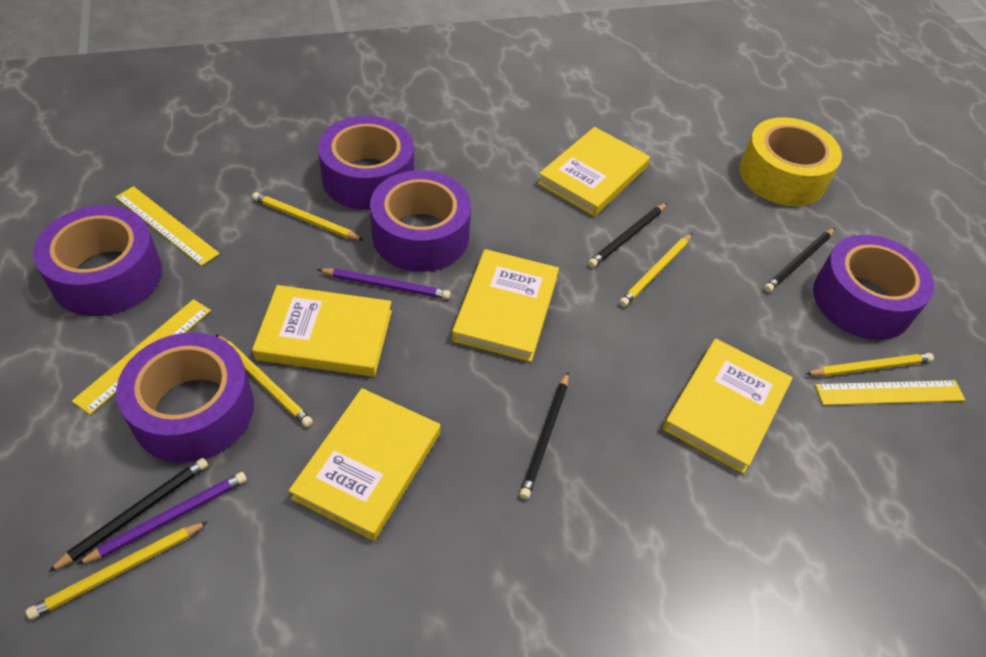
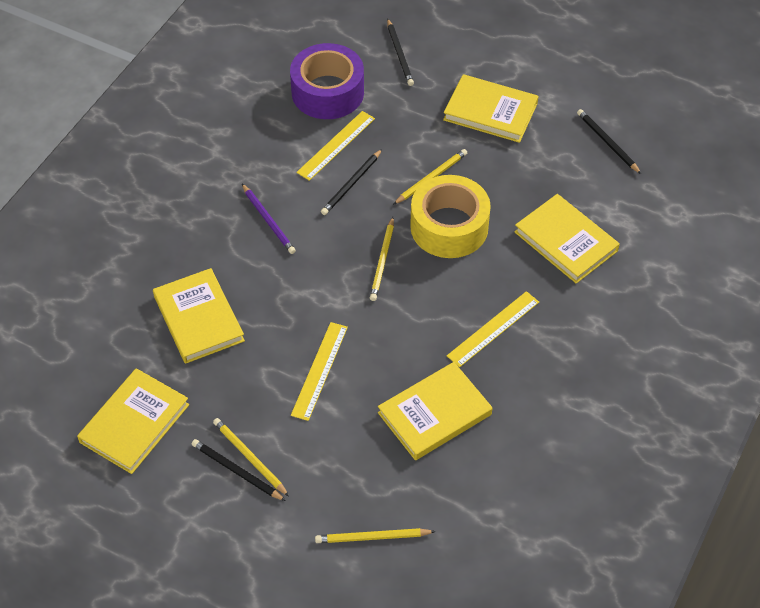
purple pencil: 2 -> 1
purple tape: 5 -> 1
yellow pencil: 5 -> 4

